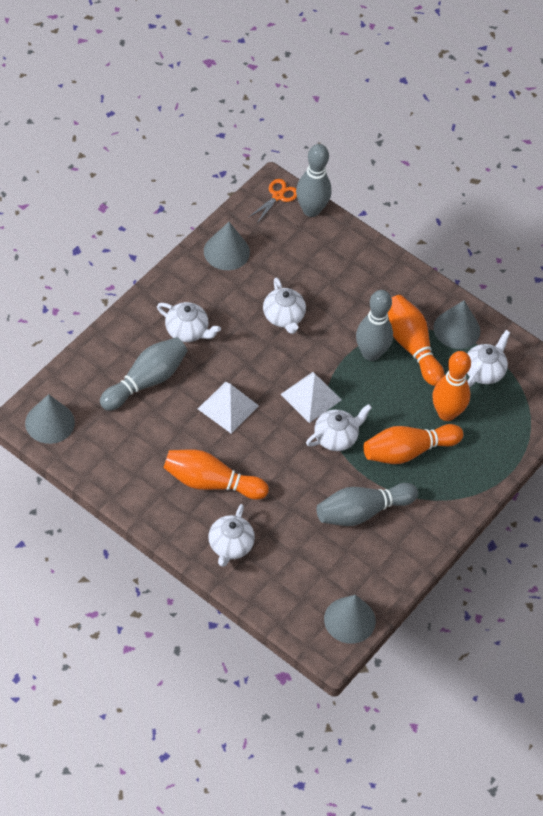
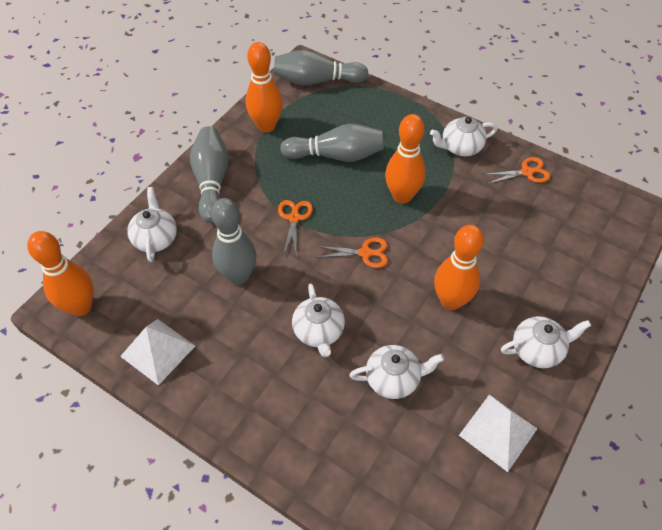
grey cone: 4 -> 0
orange scissors: 1 -> 3

